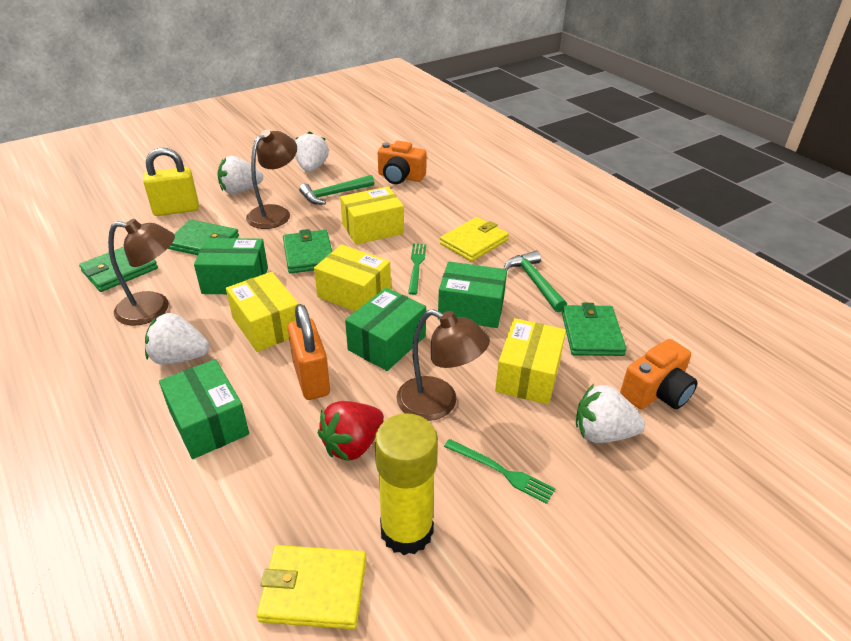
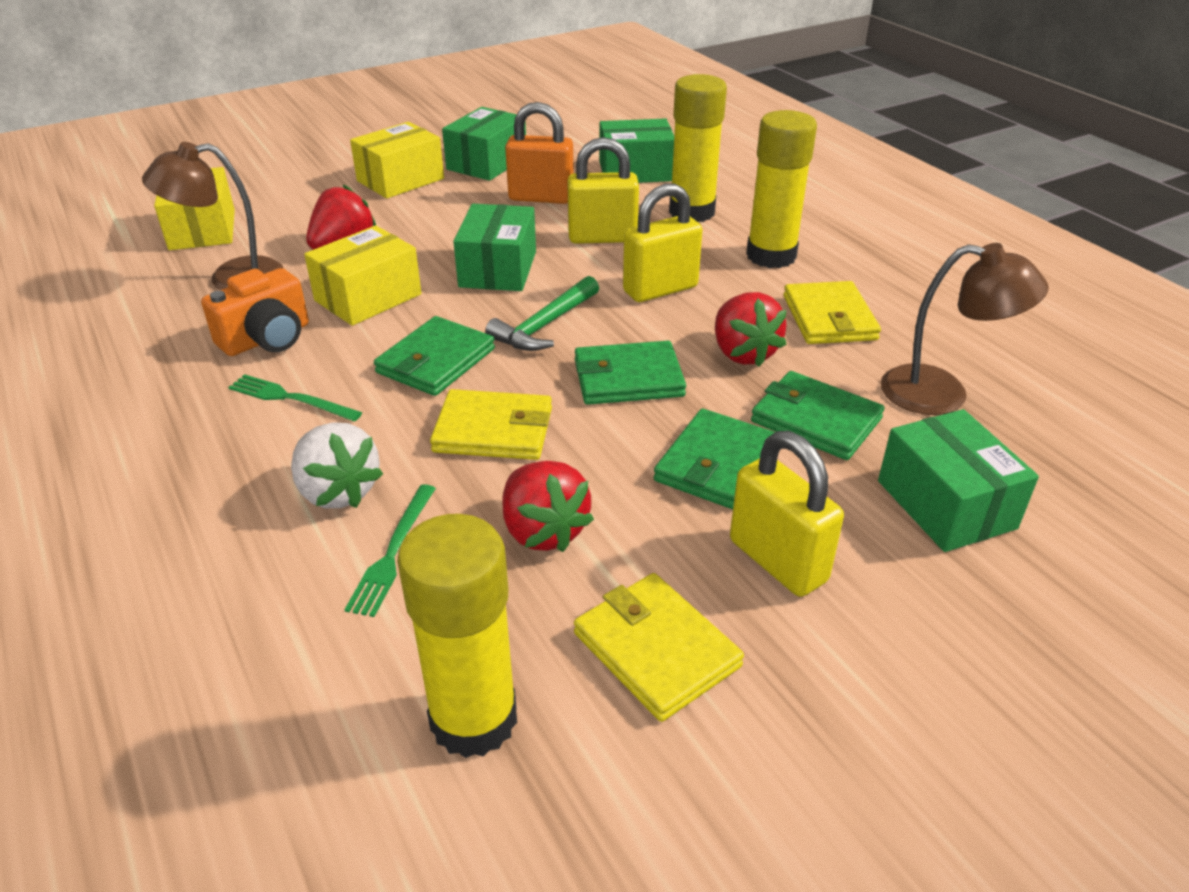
brown lamp: 3 -> 2
green hammer: 2 -> 1
orange camera: 2 -> 1
red strawberry: 1 -> 3
white strawberry: 4 -> 1
yellow box: 4 -> 3
yellow glue stick: 1 -> 3
yellow padlock: 1 -> 3
yellow wallet: 2 -> 3

